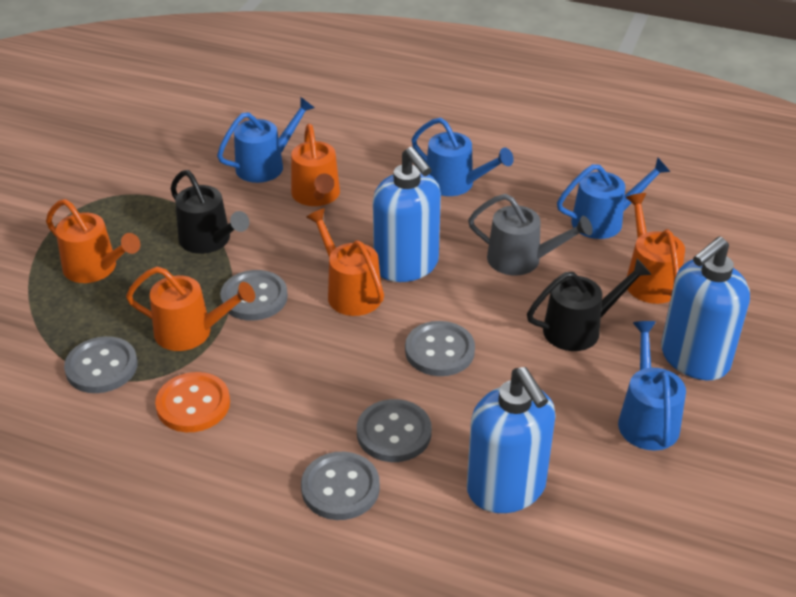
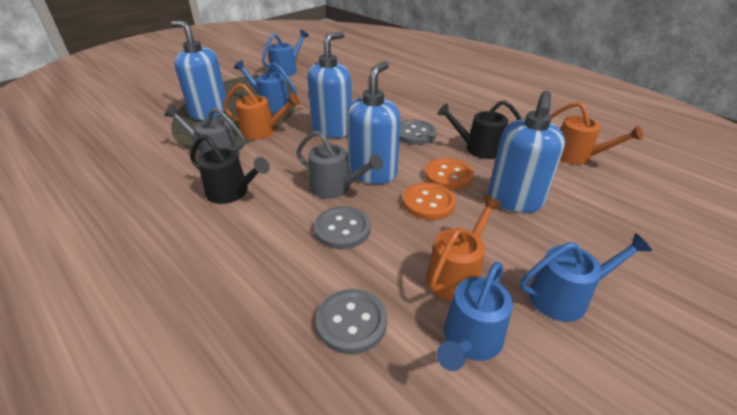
blue soap dispenser: 3 -> 4
grey button: 5 -> 3
grey watering can: 1 -> 2
orange button: 1 -> 2
orange watering can: 5 -> 3

